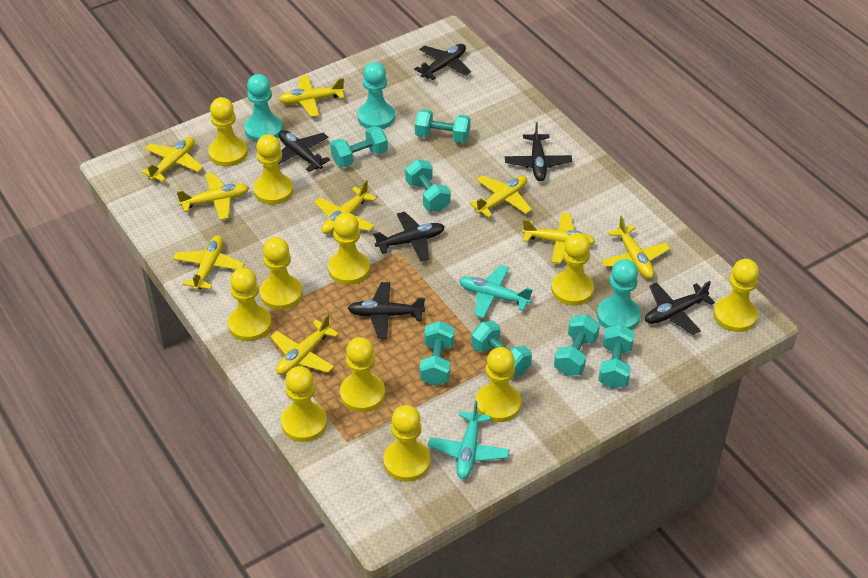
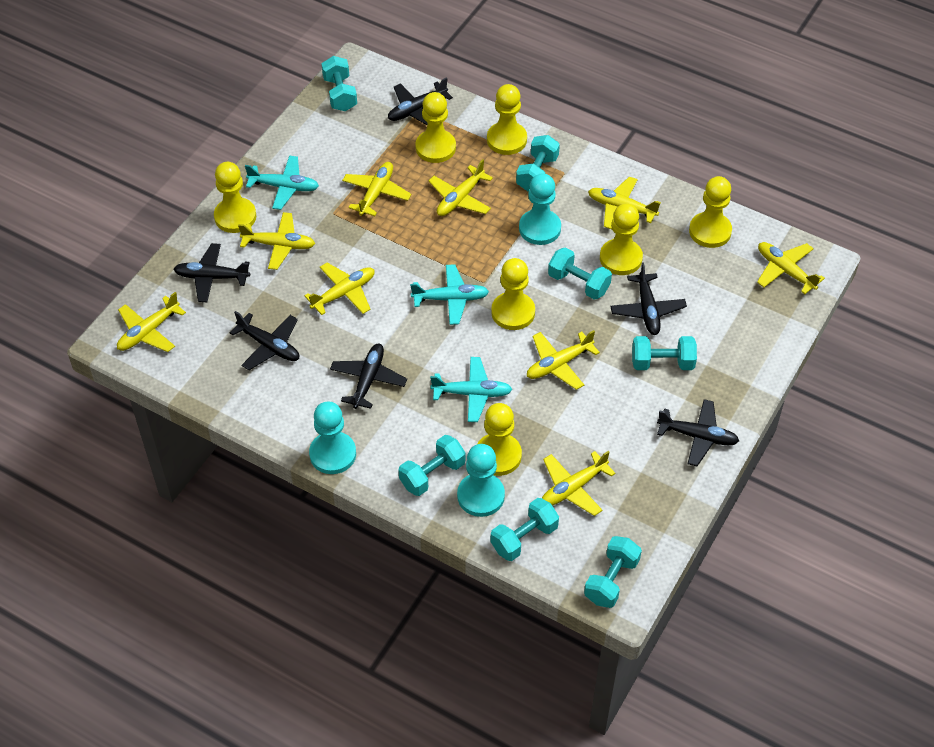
turquoise plane: 2 -> 3
yellow pawn: 11 -> 7

